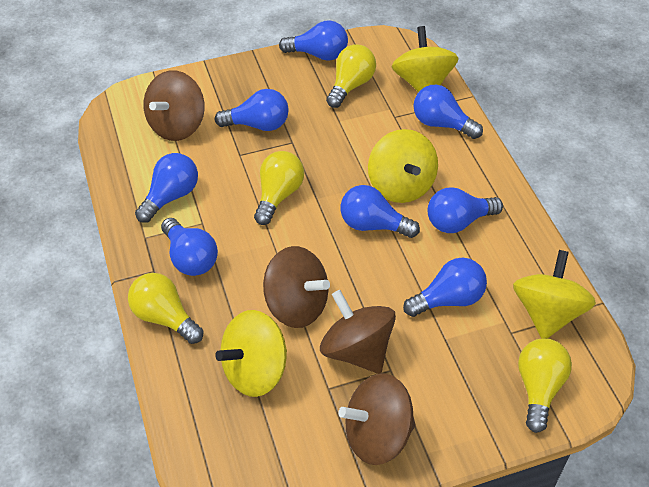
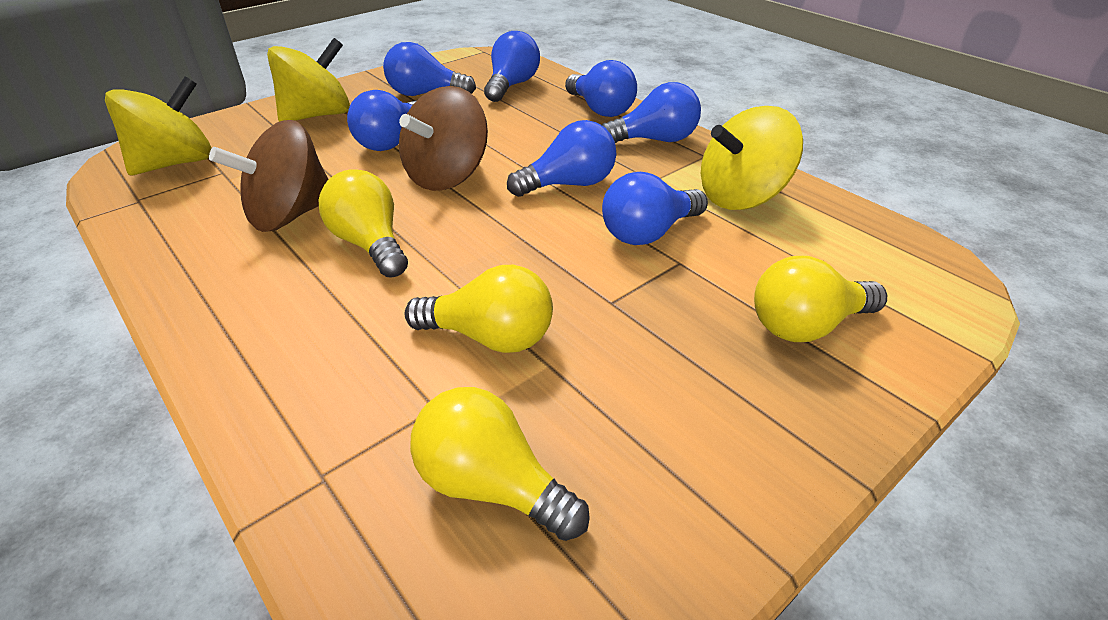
blue light bulb: 8 -> 7
brown spinning top: 4 -> 2
yellow spinning top: 4 -> 3

